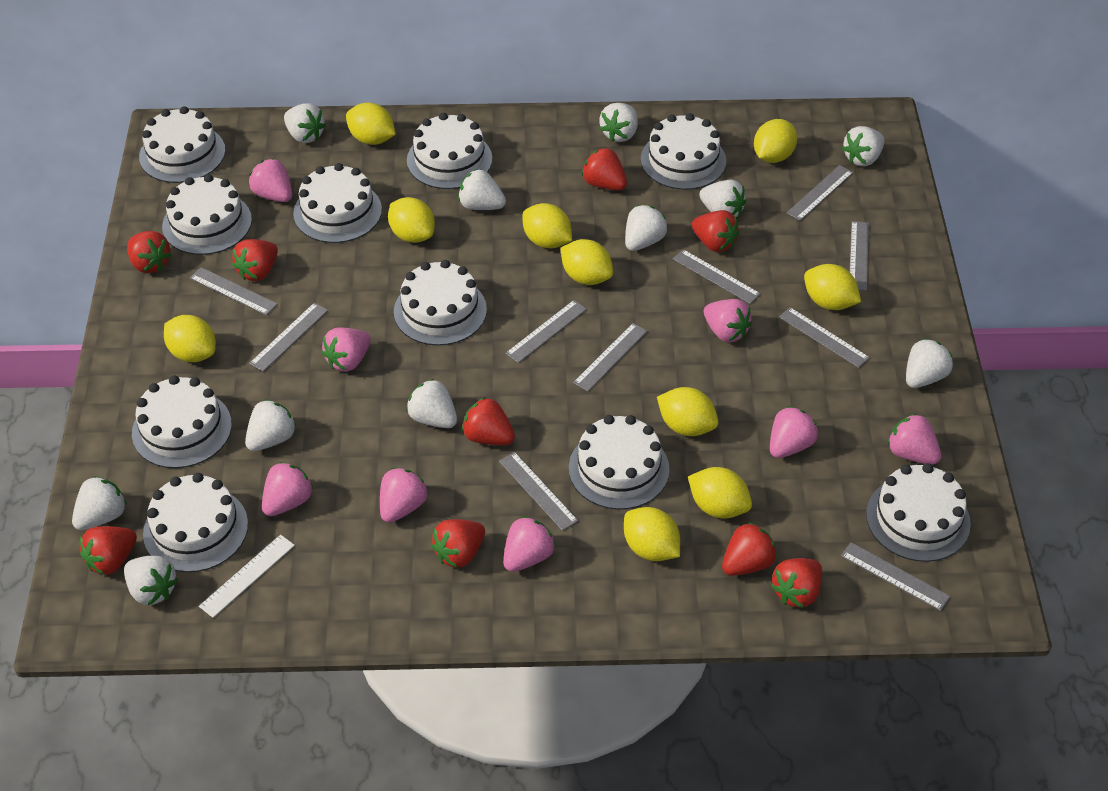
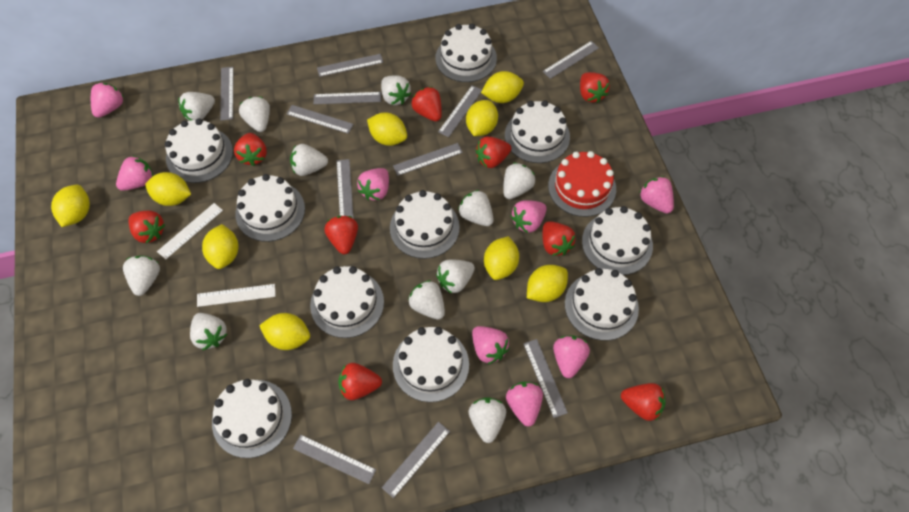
grey ruler: 10 -> 11
red cake: 0 -> 1
white ruler: 1 -> 2
yellow lemon: 10 -> 9

